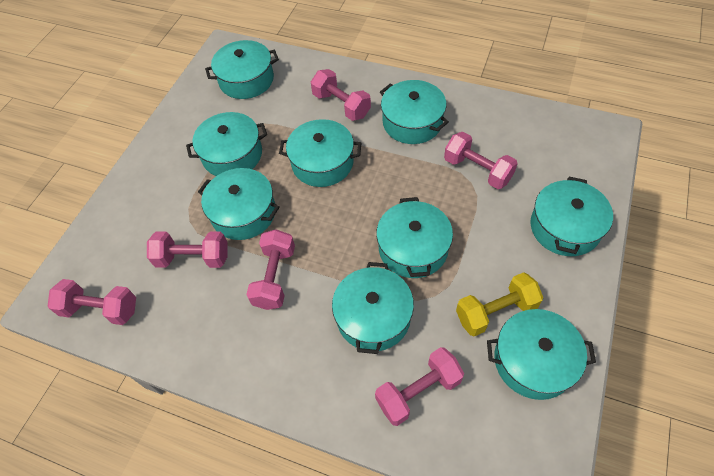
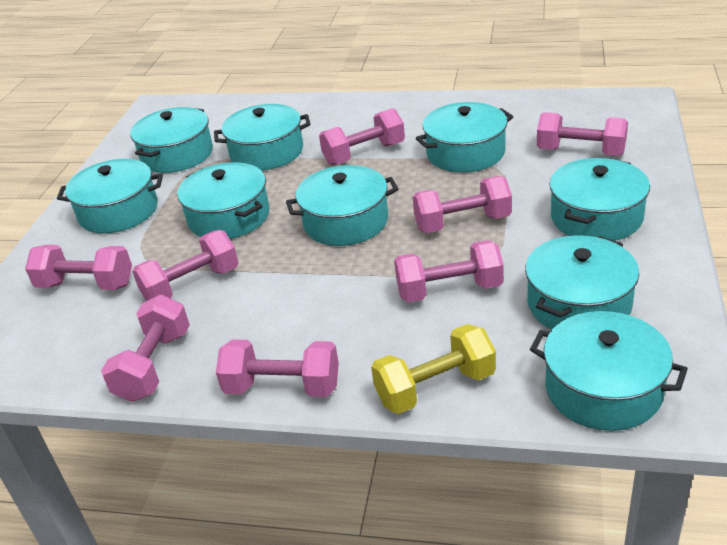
pink dumbbell: 6 -> 8

